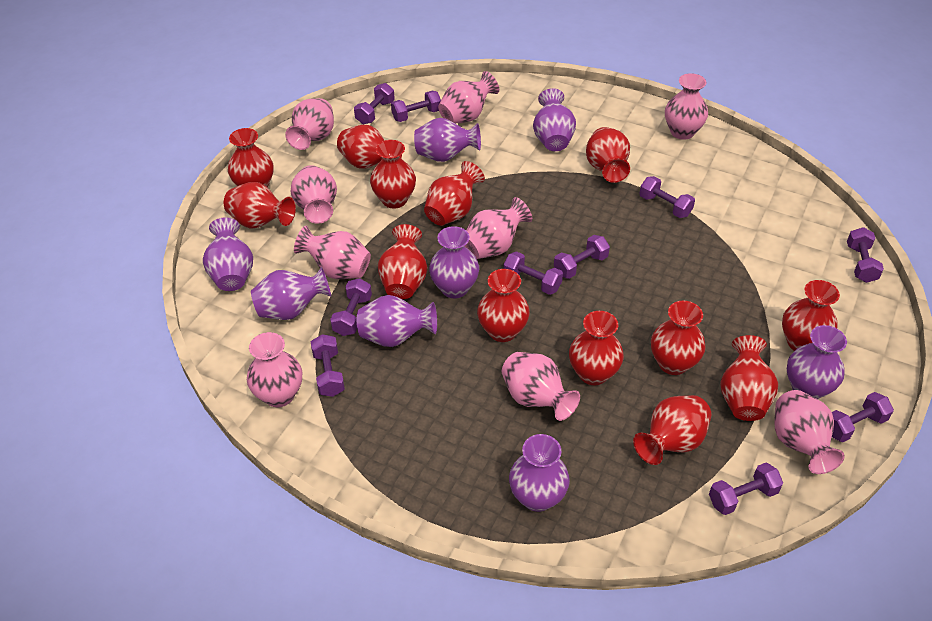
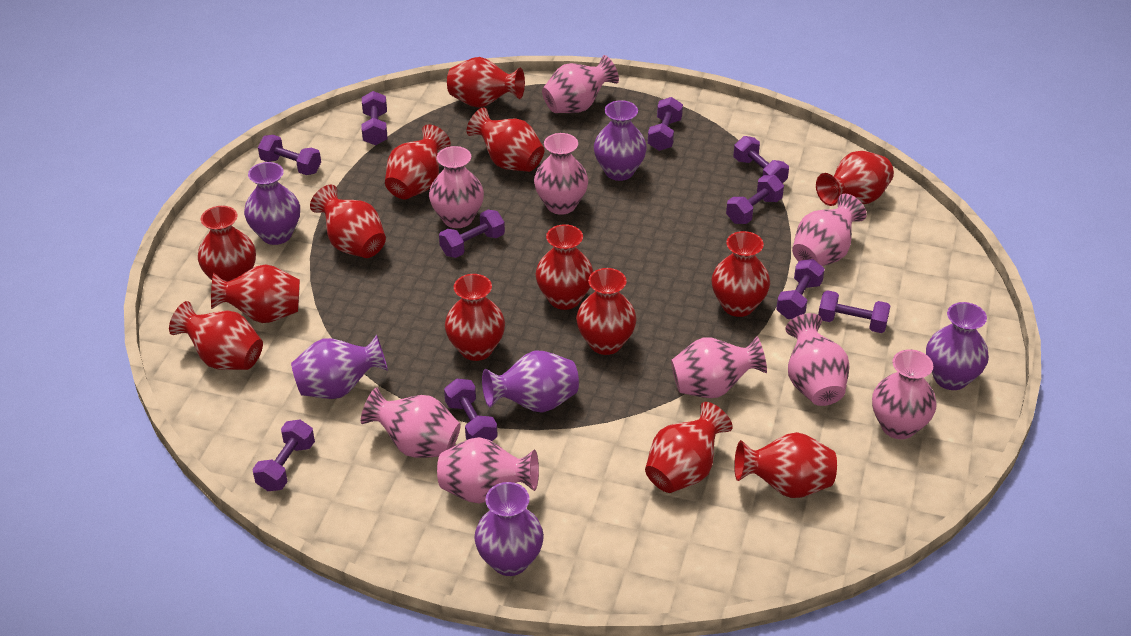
purple vase: 8 -> 6
red vase: 13 -> 14

